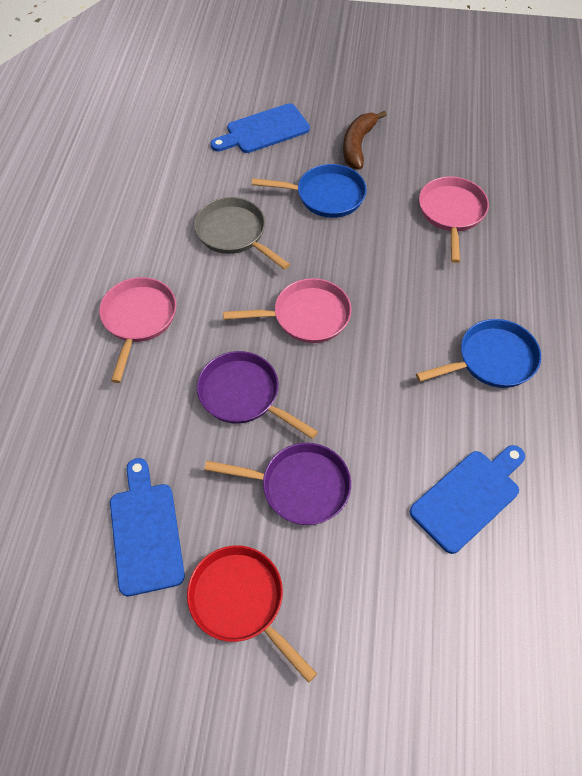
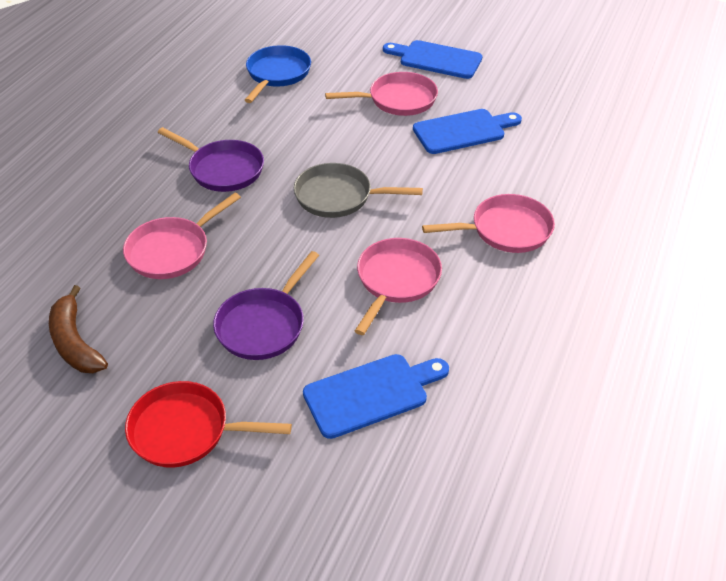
blue pan: 2 -> 1
pink pan: 3 -> 4

